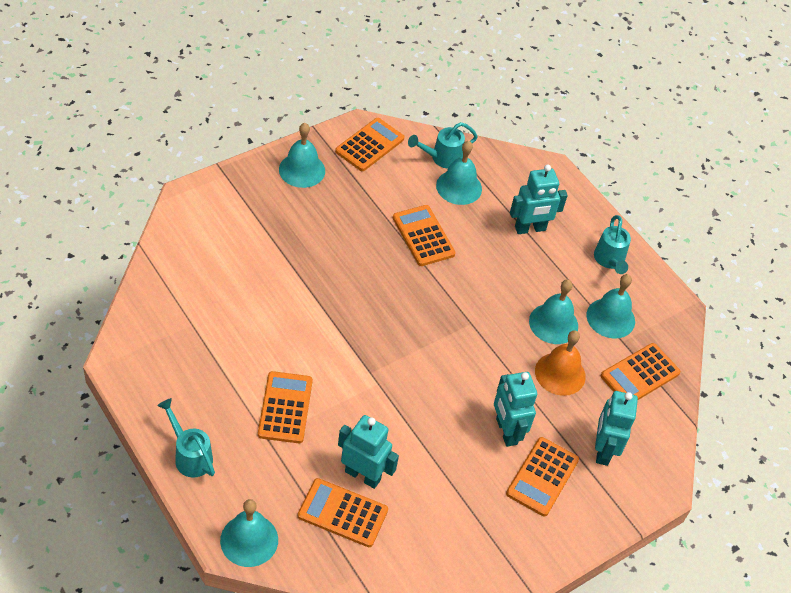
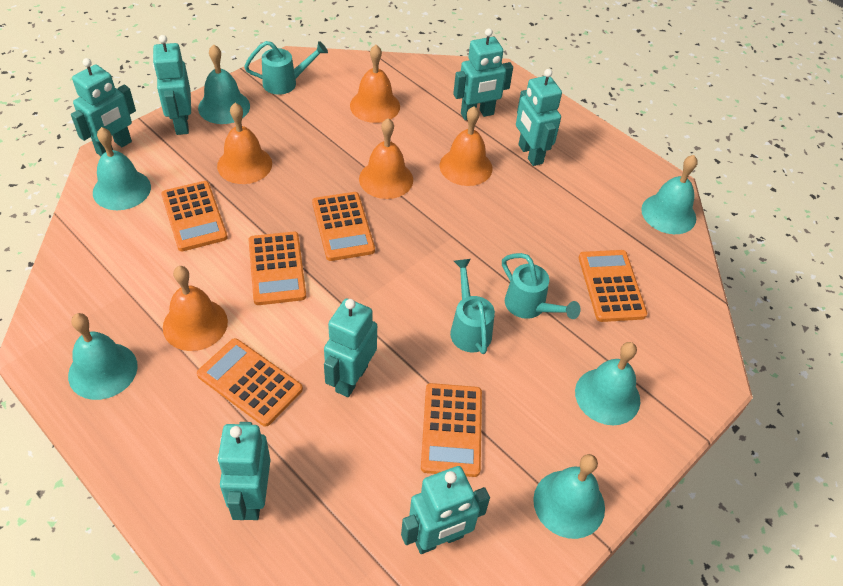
orange bell: 1 -> 5
turquoise bell: 5 -> 6
turquoise robot: 4 -> 7

